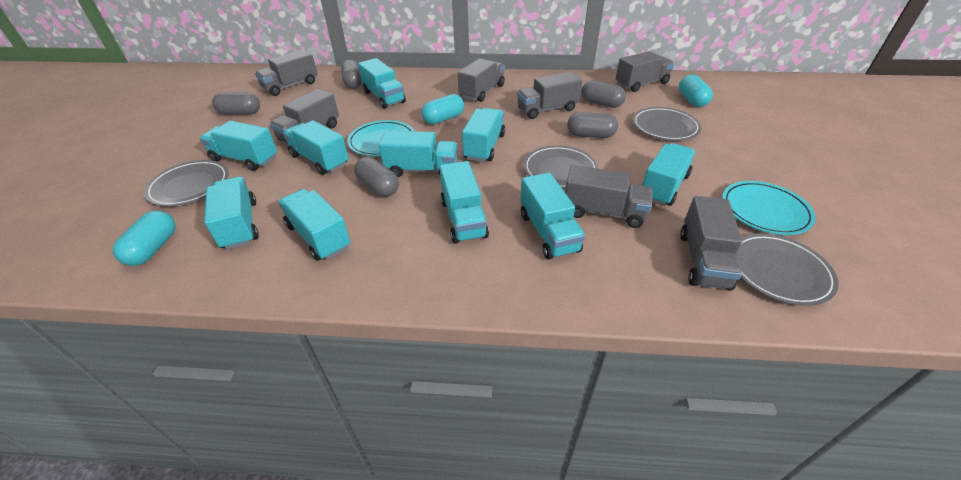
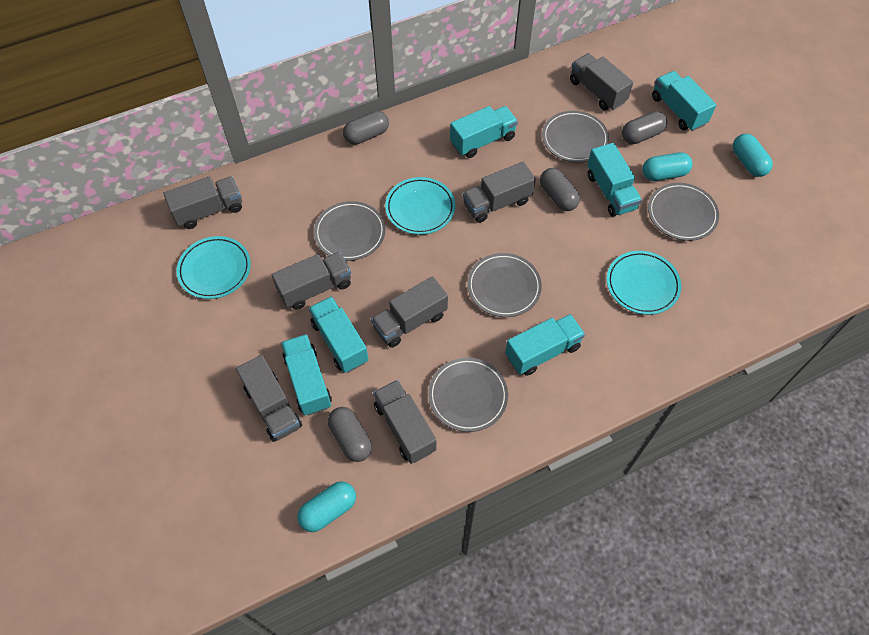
grey capsule: 5 -> 4
grey plate: 4 -> 5
turquoise plate: 2 -> 3
turquoise truck: 10 -> 6

